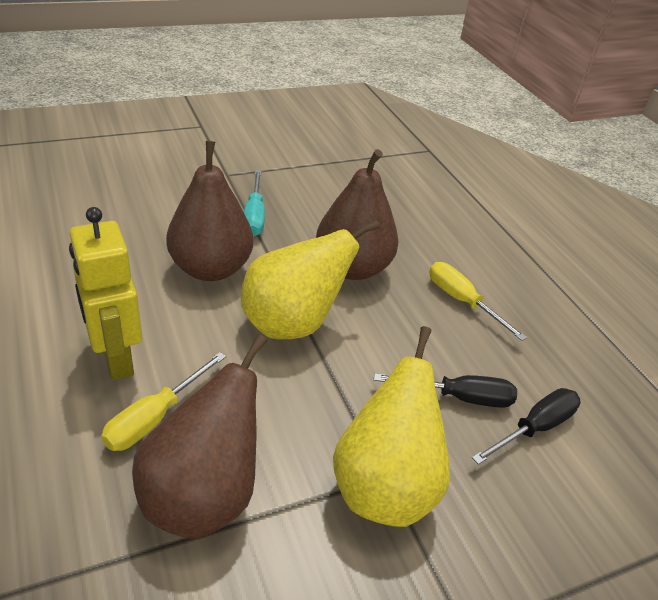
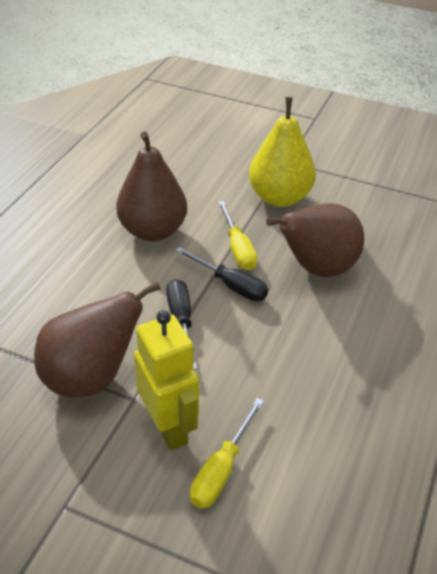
turquoise screwdriver: 1 -> 0
yellow pear: 2 -> 1

